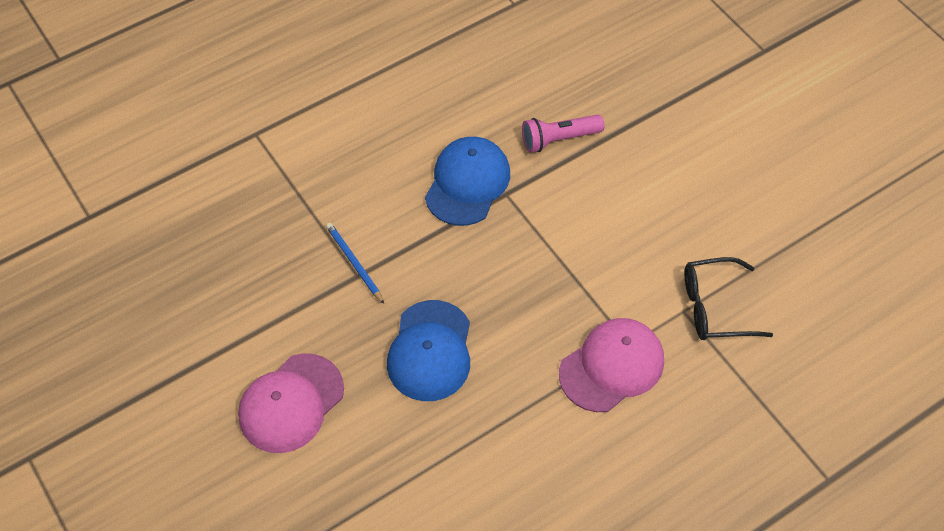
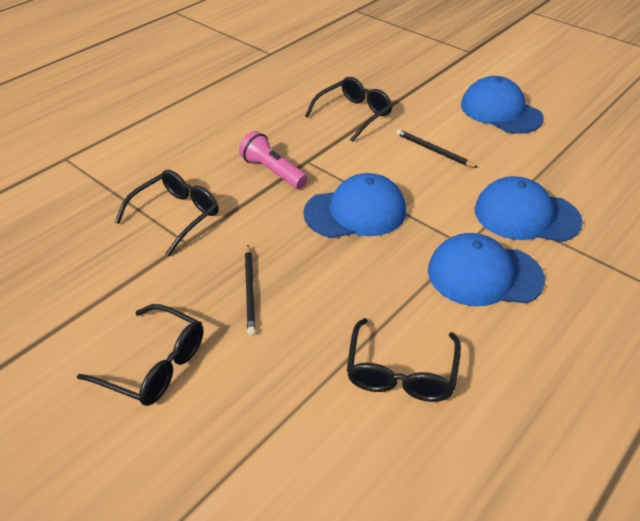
black glasses: 1 -> 4
black pencil: 0 -> 2
blue cap: 2 -> 4
blue pencil: 1 -> 0
pink cap: 2 -> 0

